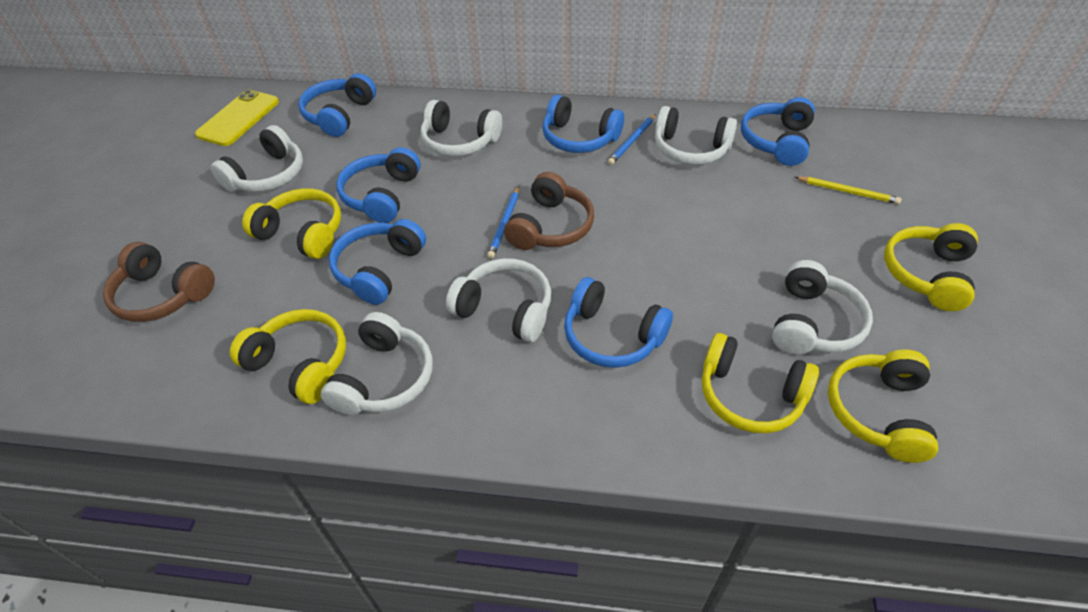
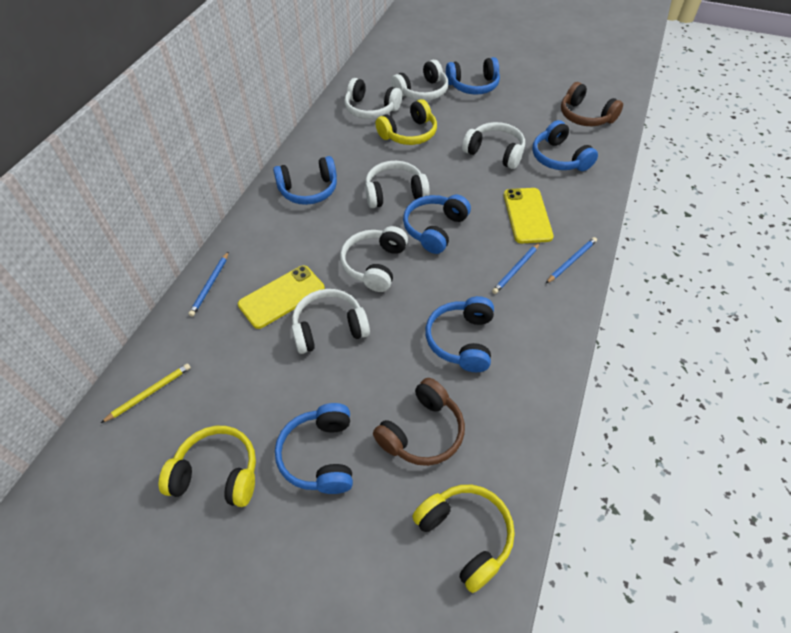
blue pencil: 2 -> 3
yellow headphones: 5 -> 3
yellow phone: 1 -> 2

